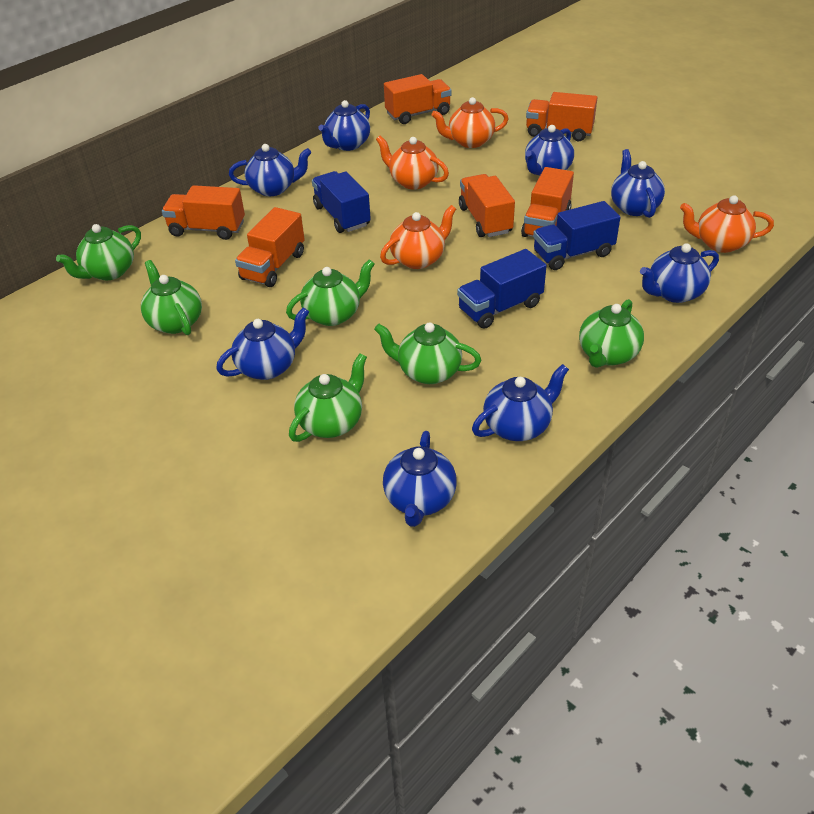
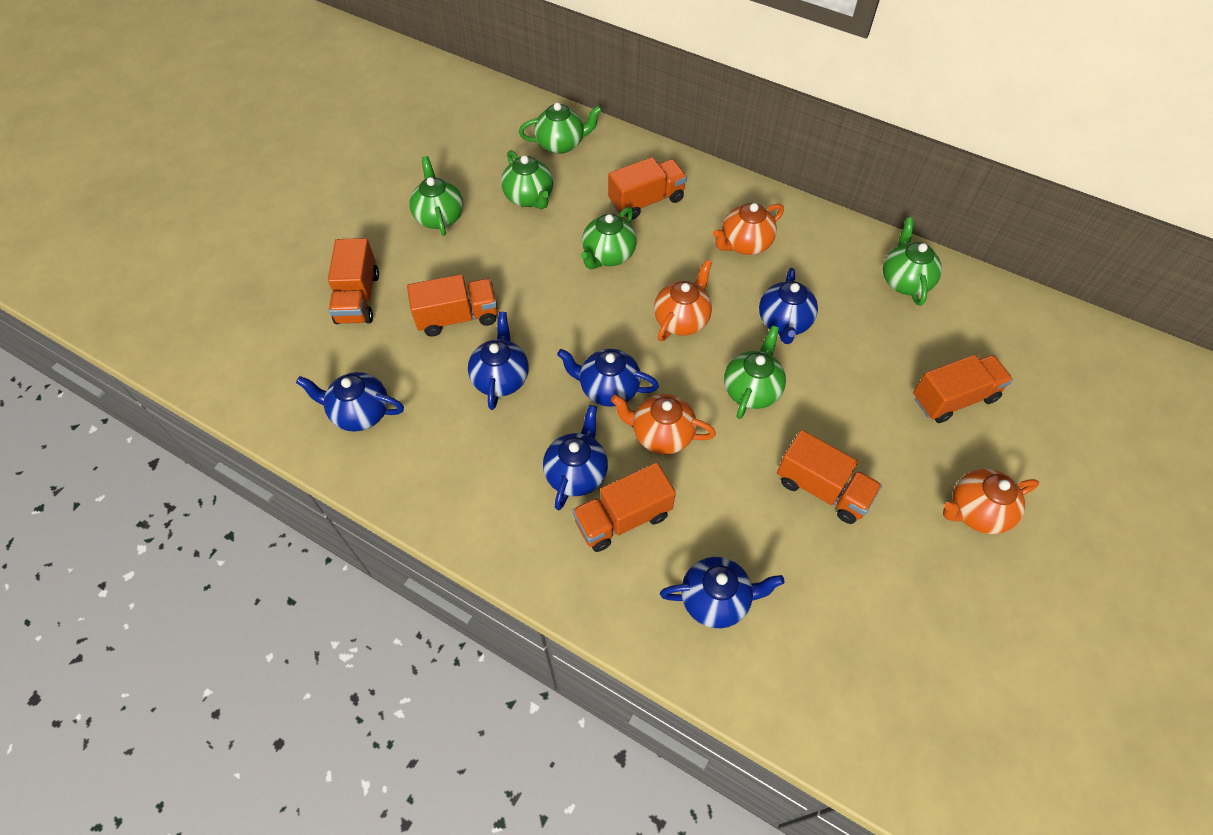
blue teapot: 8 -> 6
blue truck: 3 -> 0

